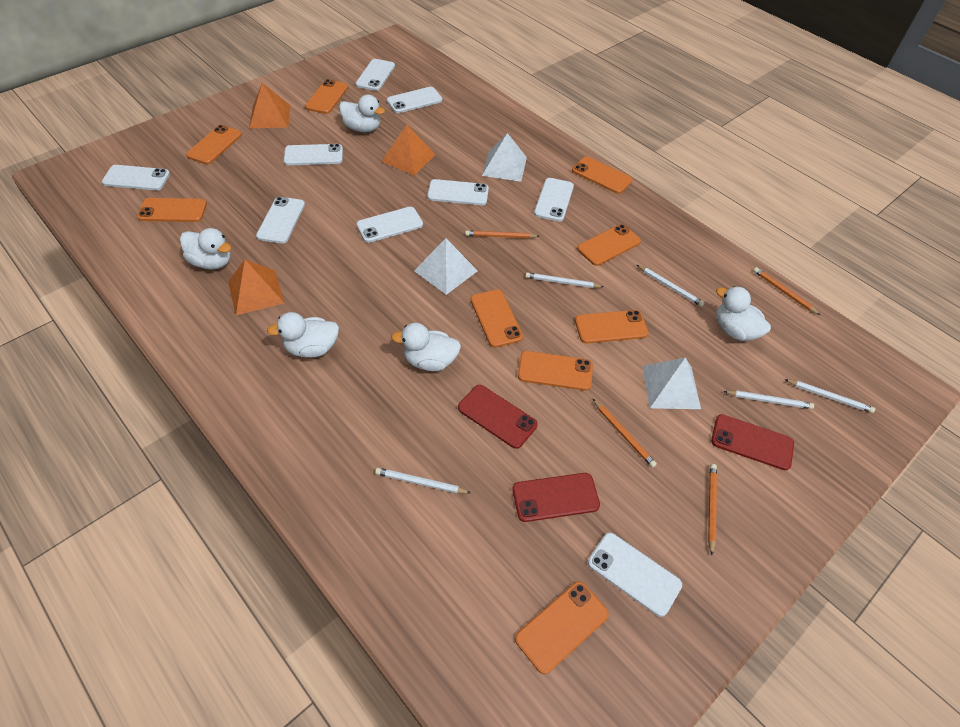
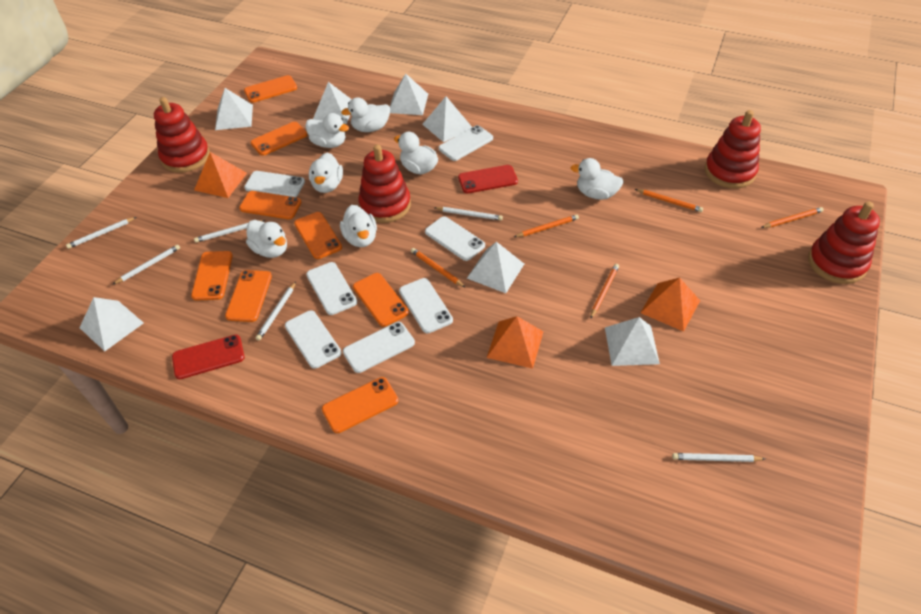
orange pencil: 4 -> 5
orange phone: 9 -> 8
red phone: 3 -> 2
red stacking toy: 0 -> 4
white duck: 5 -> 7
white pencil: 5 -> 6
white phone: 9 -> 7
white pyramid: 3 -> 7

